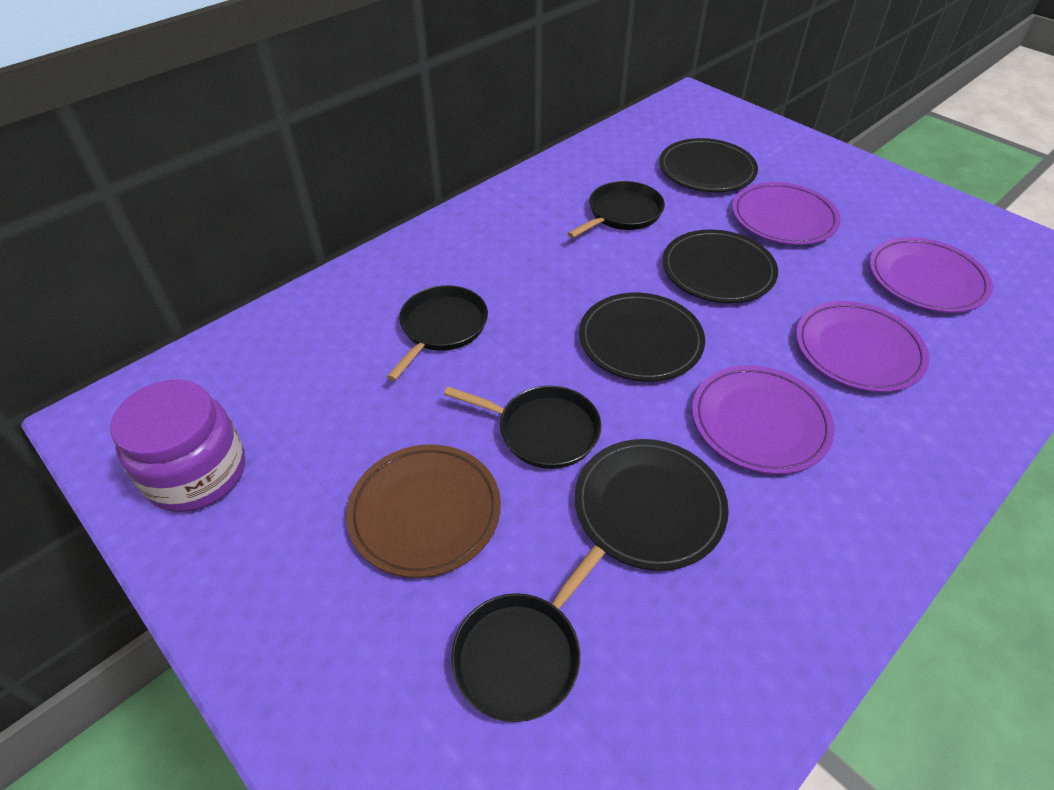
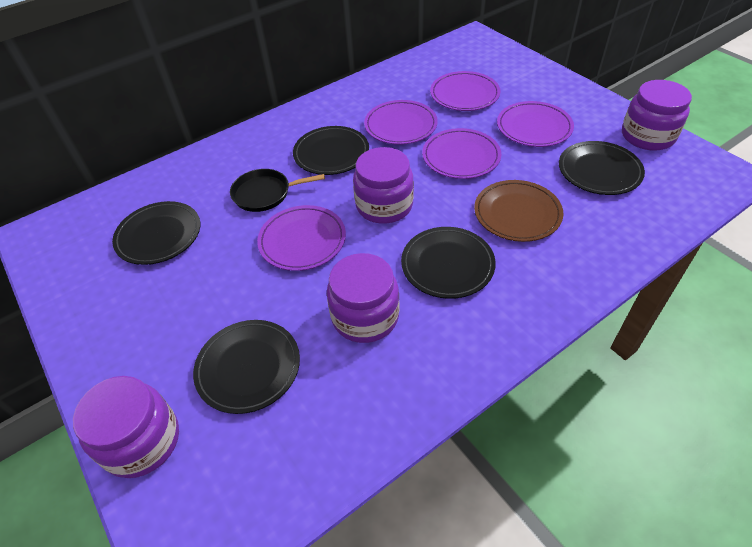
black pan: 4 -> 1
black plate: 4 -> 5
purple jar: 1 -> 4
purple plate: 4 -> 5

